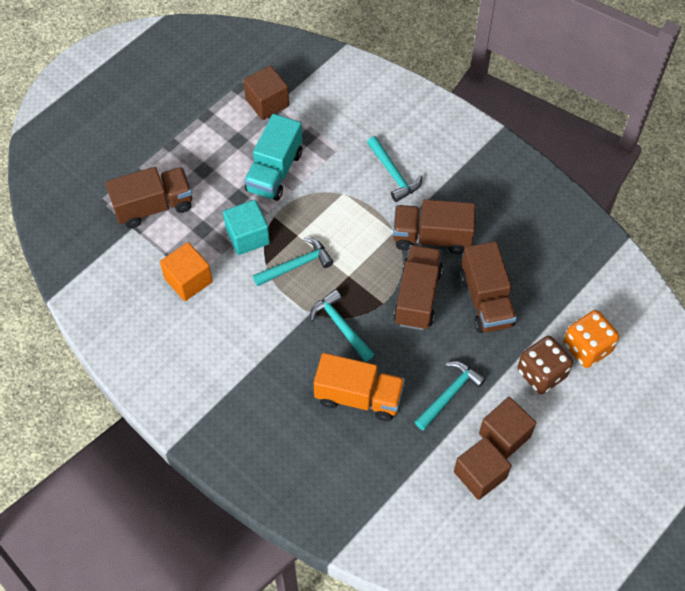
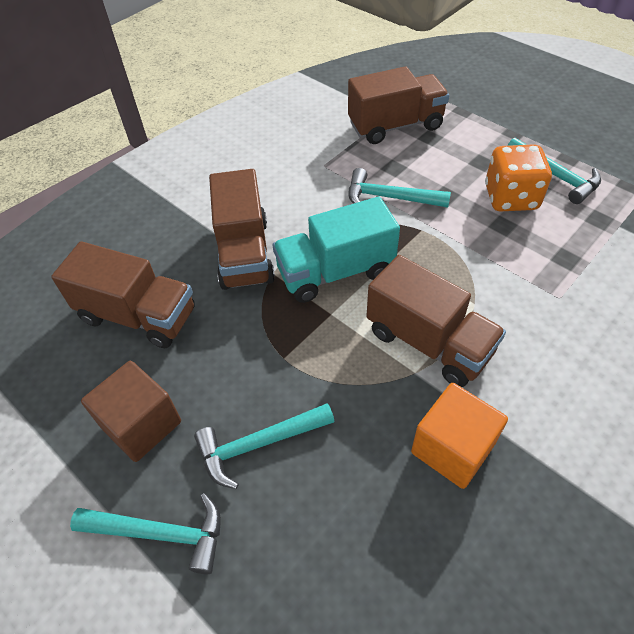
brown cube: 3 -> 1
brown dice: 1 -> 0
orange truck: 1 -> 0
turquoise cube: 1 -> 0

